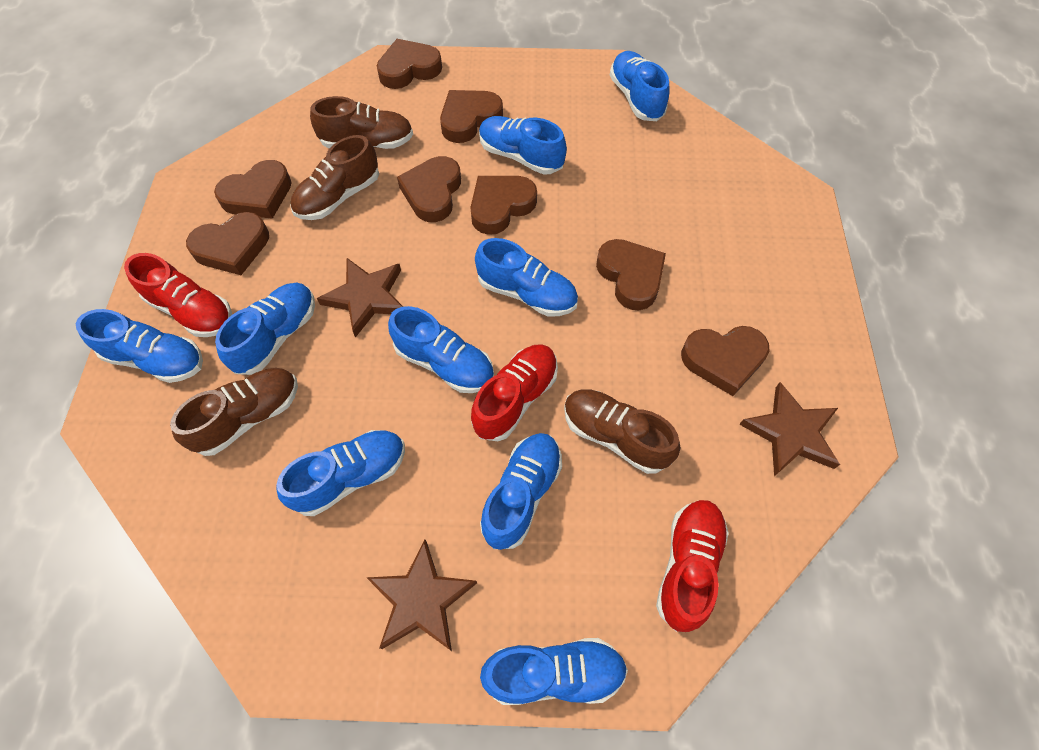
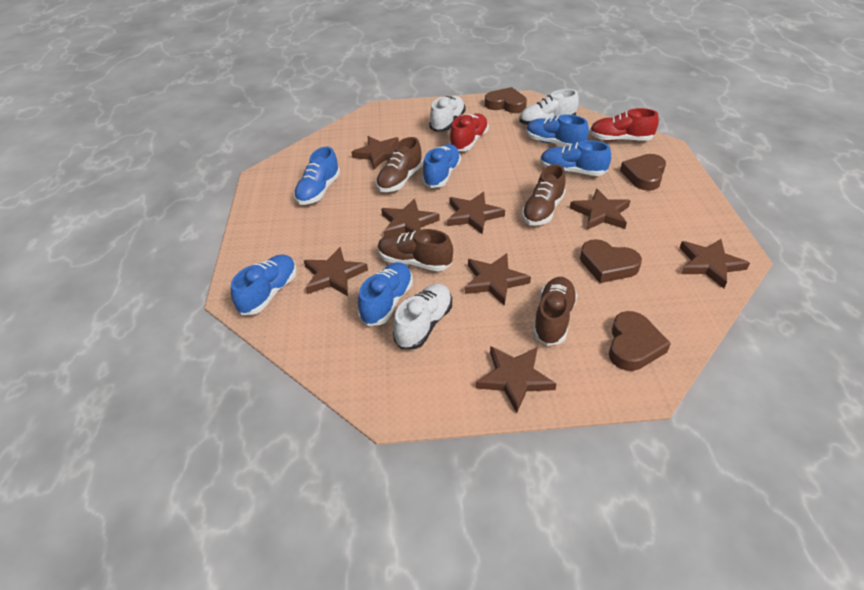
blue shoe: 9 -> 6
brown heart: 8 -> 4
brown star: 3 -> 8
red shoe: 3 -> 2
white shoe: 0 -> 3

